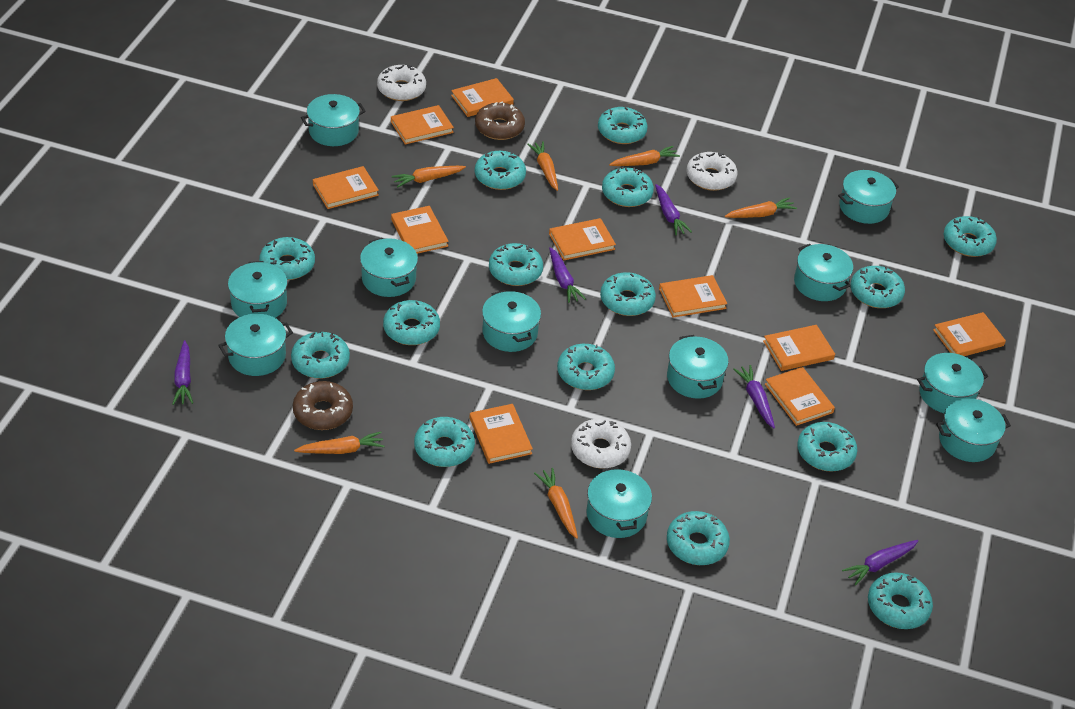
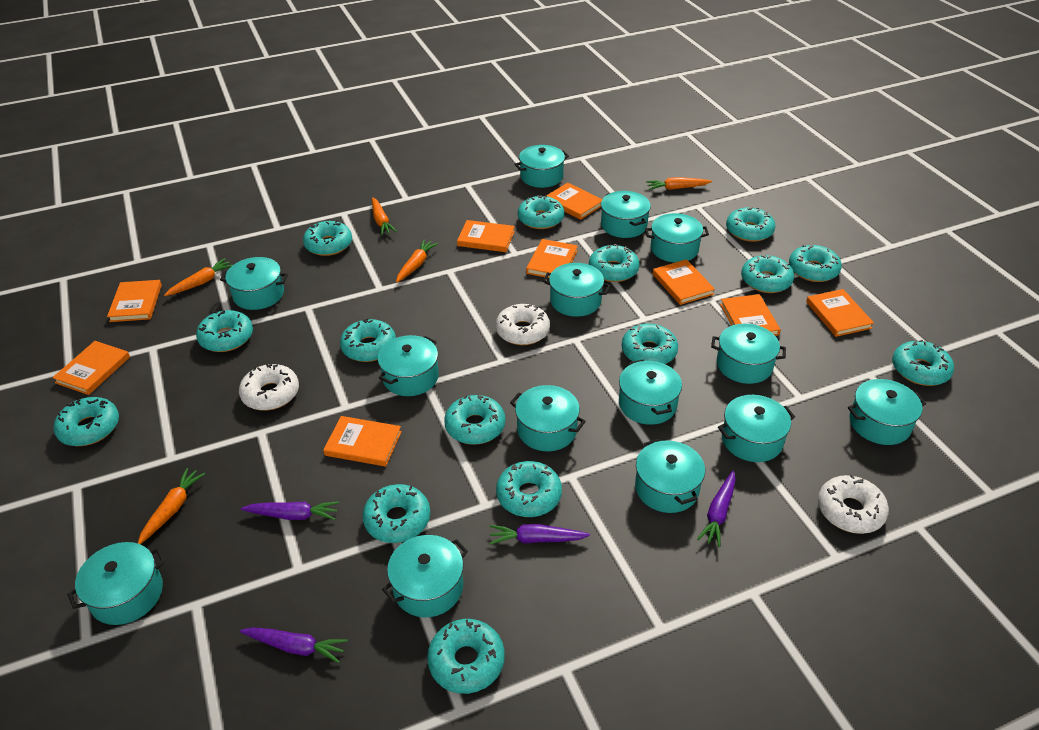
brown donut: 2 -> 0
orange book: 10 -> 9
orange carrot: 6 -> 5
purple carrot: 5 -> 4
turquoise pot: 11 -> 14

